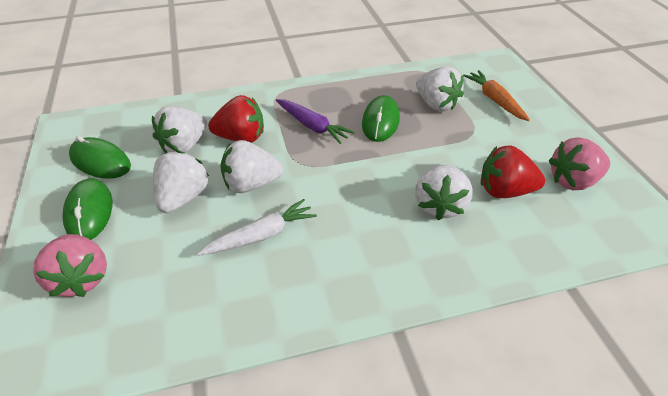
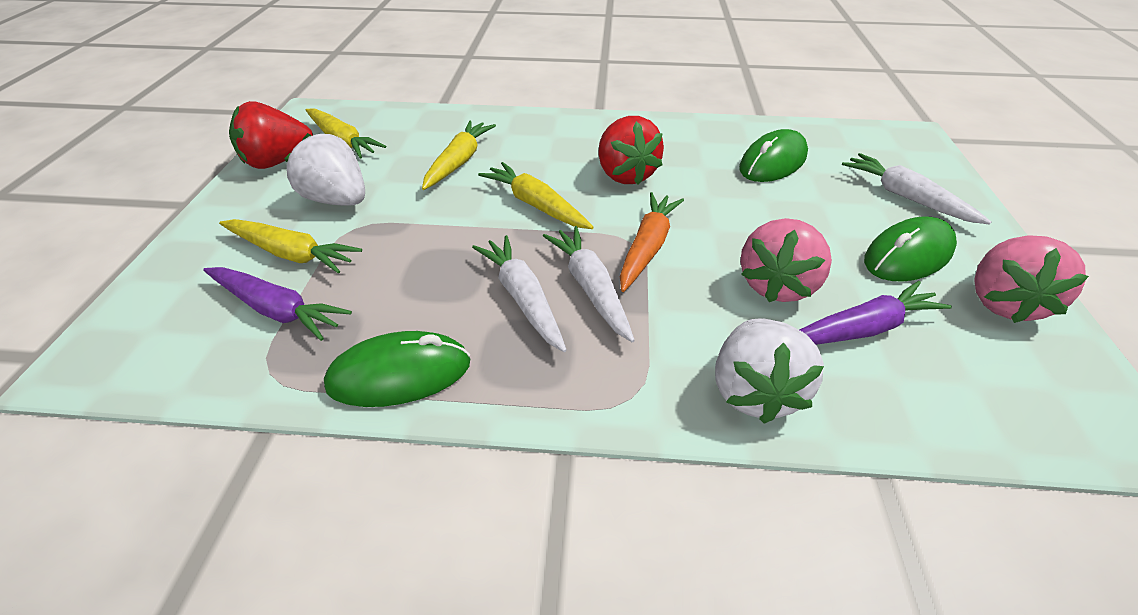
purple carrot: 1 -> 2
white carrot: 1 -> 3
white strawberry: 5 -> 2
yellow carrot: 0 -> 4

